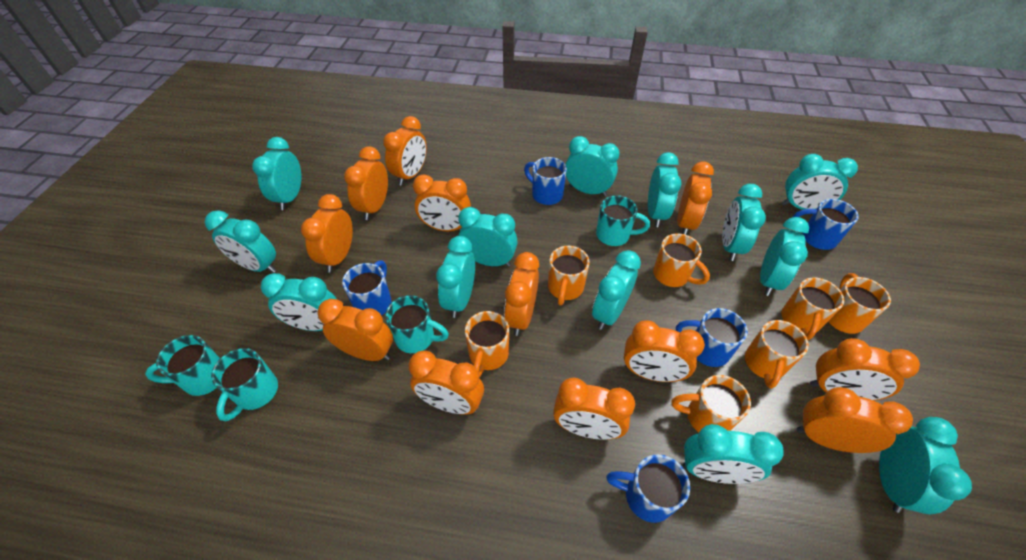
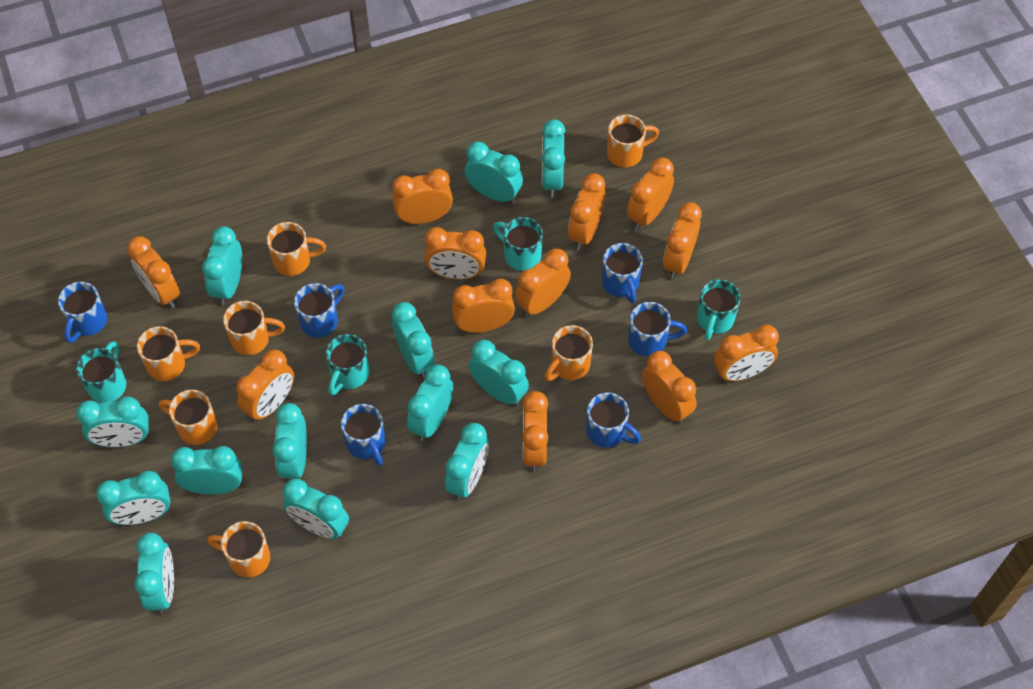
blue mug: 5 -> 6

